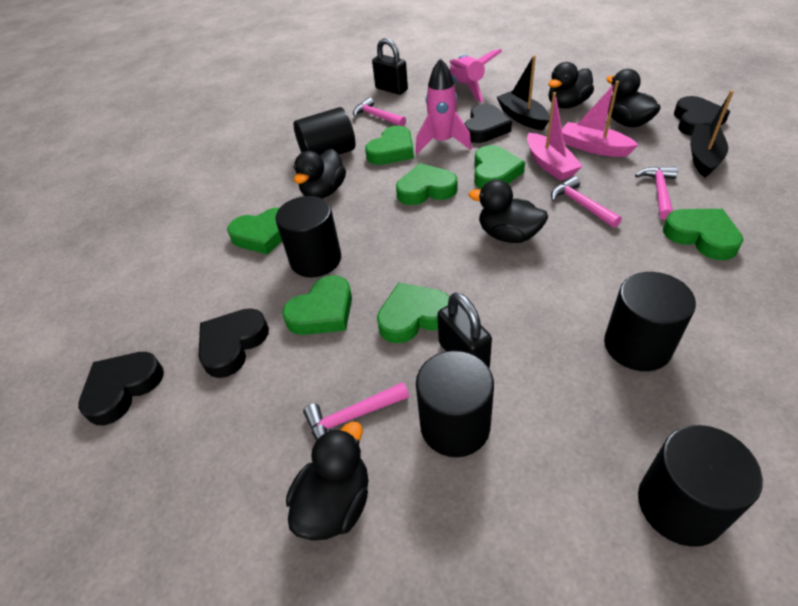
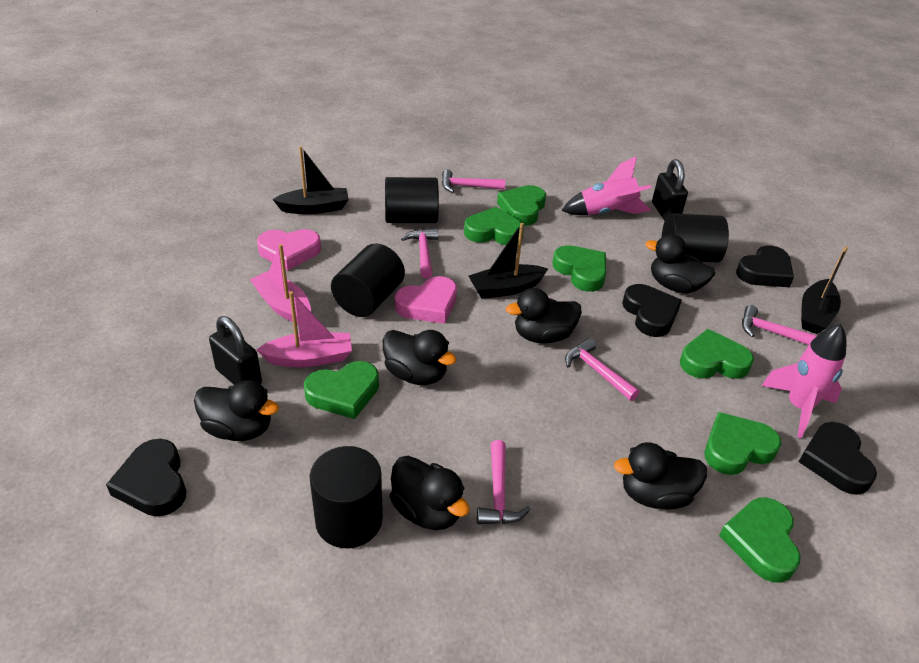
black boat: 2 -> 3
black cylinder: 5 -> 4
black duck: 5 -> 6
pink hammer: 4 -> 5
pink heart: 0 -> 2

